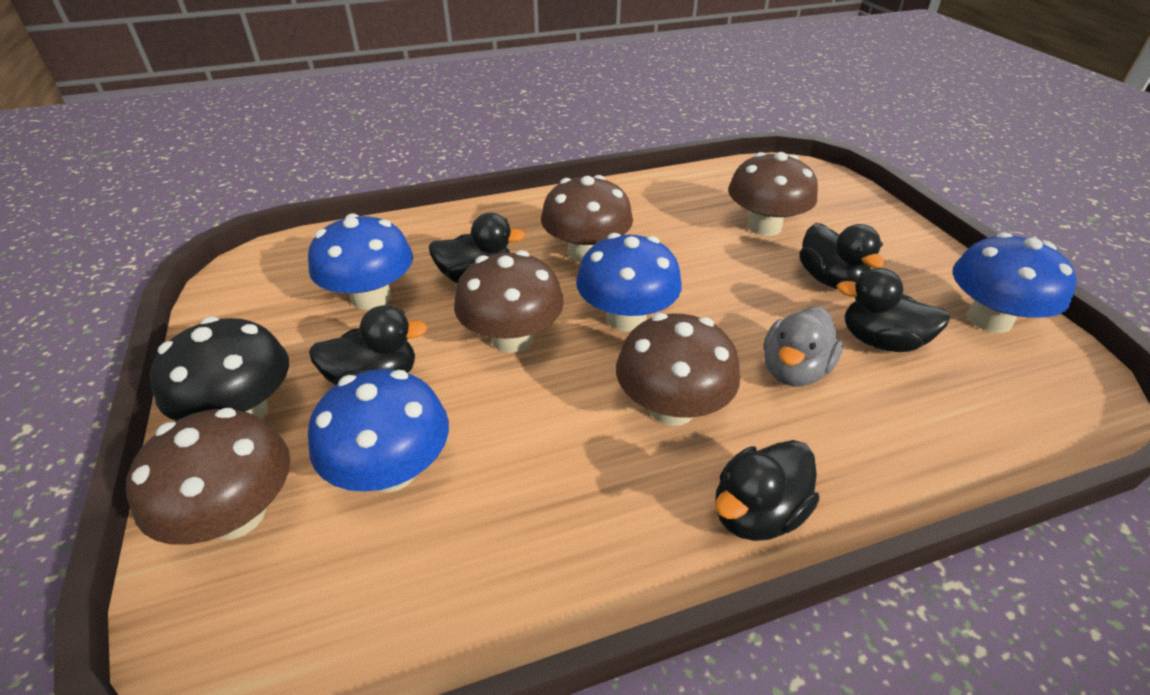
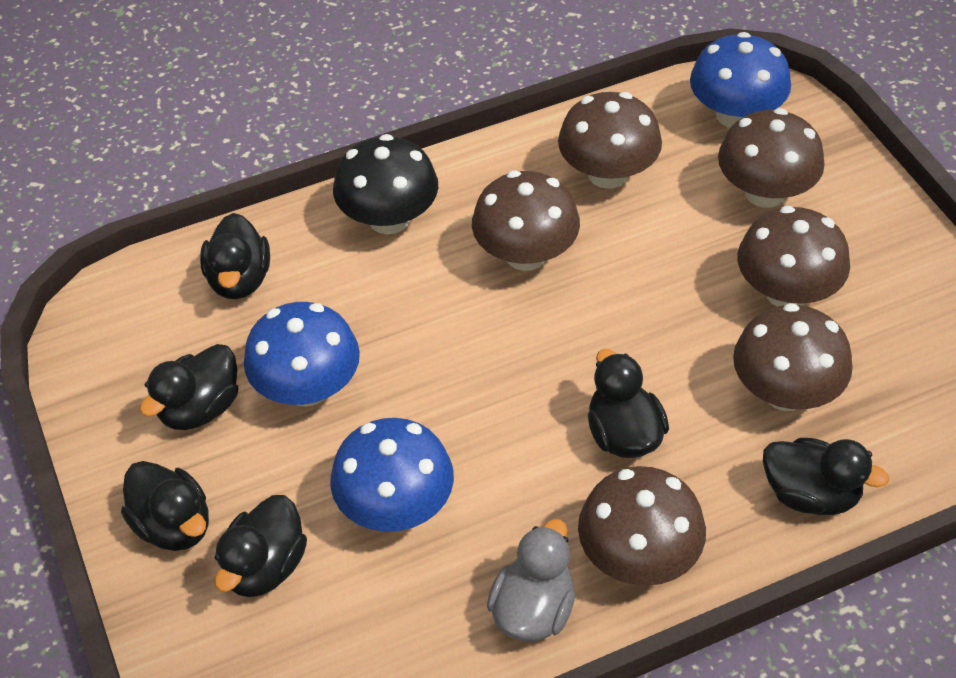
black duck: 5 -> 6
blue mushroom: 4 -> 3
brown mushroom: 5 -> 6

